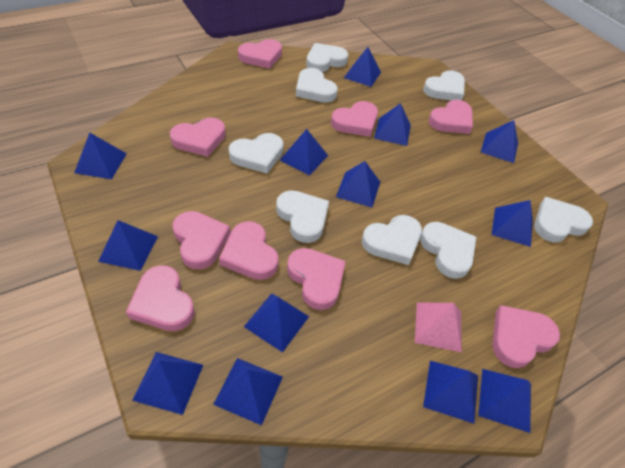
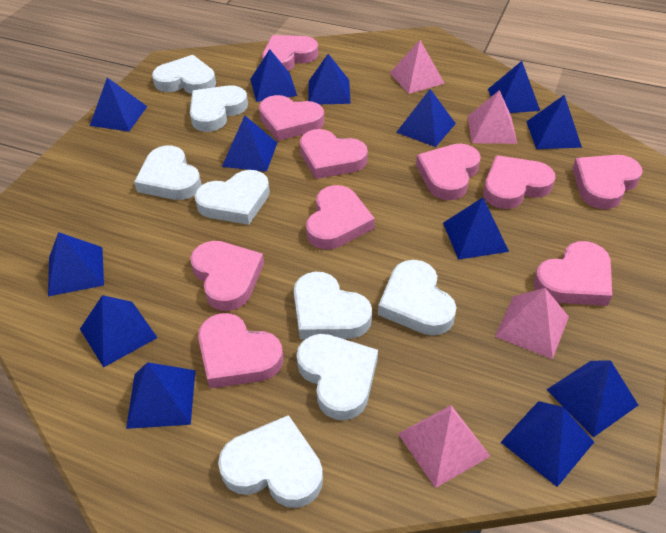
pink heart: 9 -> 10
pink pyramid: 1 -> 4

